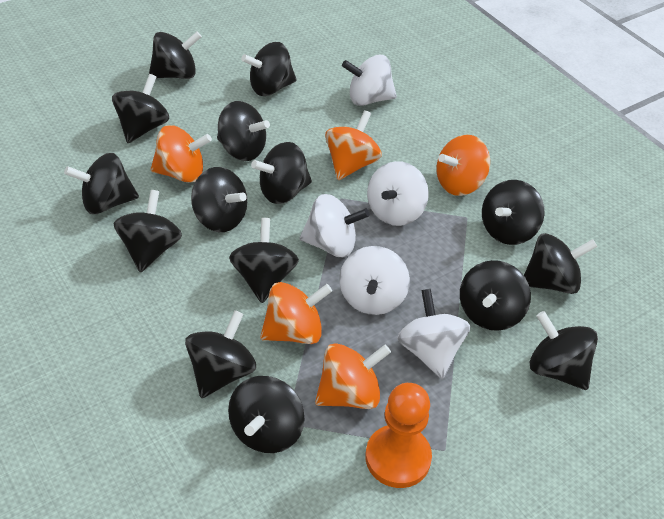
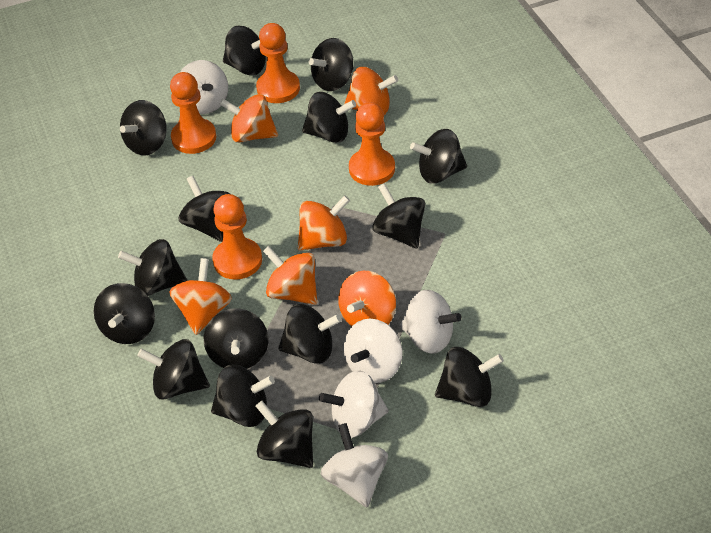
orange pawn: 1 -> 4
orange spinning top: 5 -> 6

